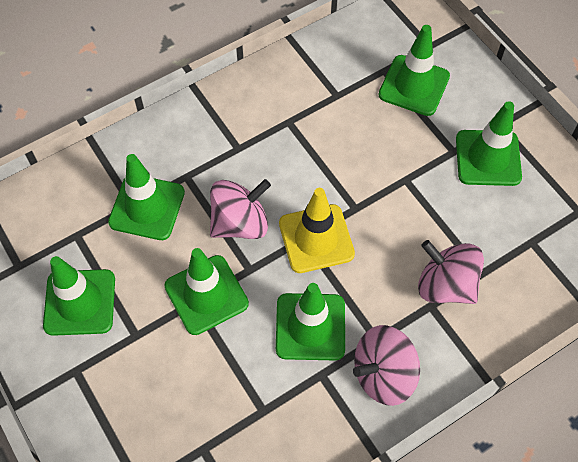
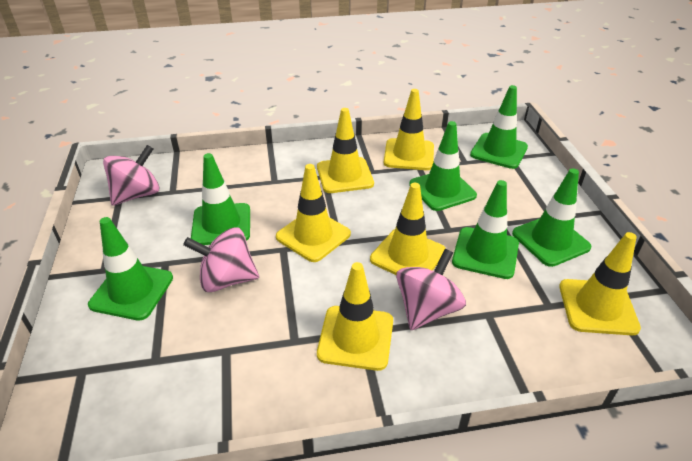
yellow traffic cone: 1 -> 6

